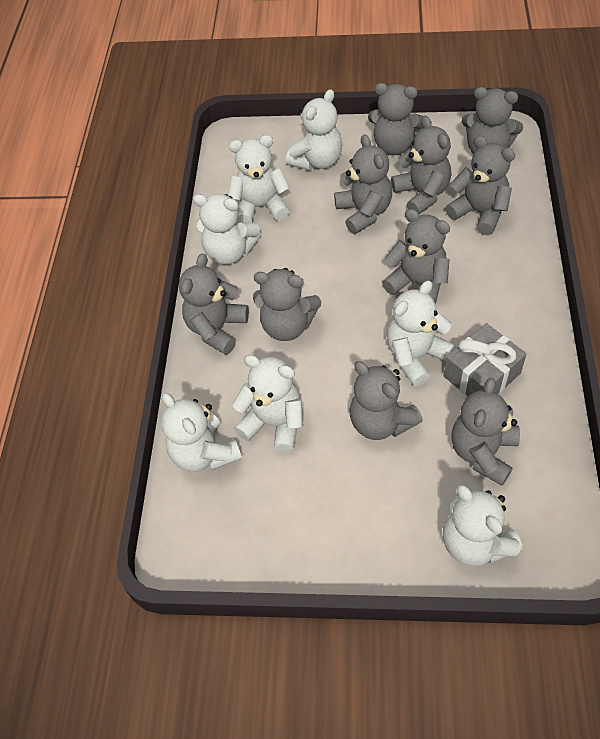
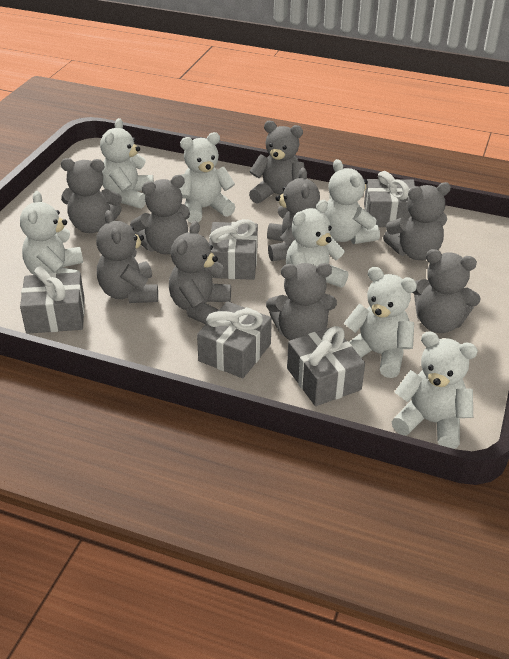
grey gift: 1 -> 5
grey teddy bear: 10 -> 9

